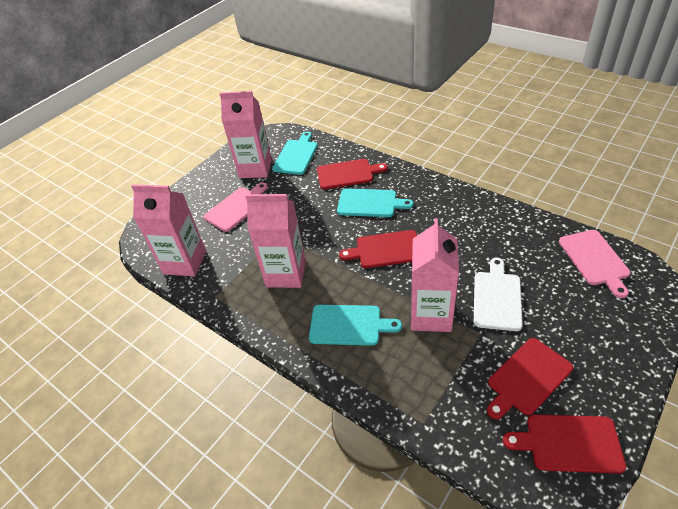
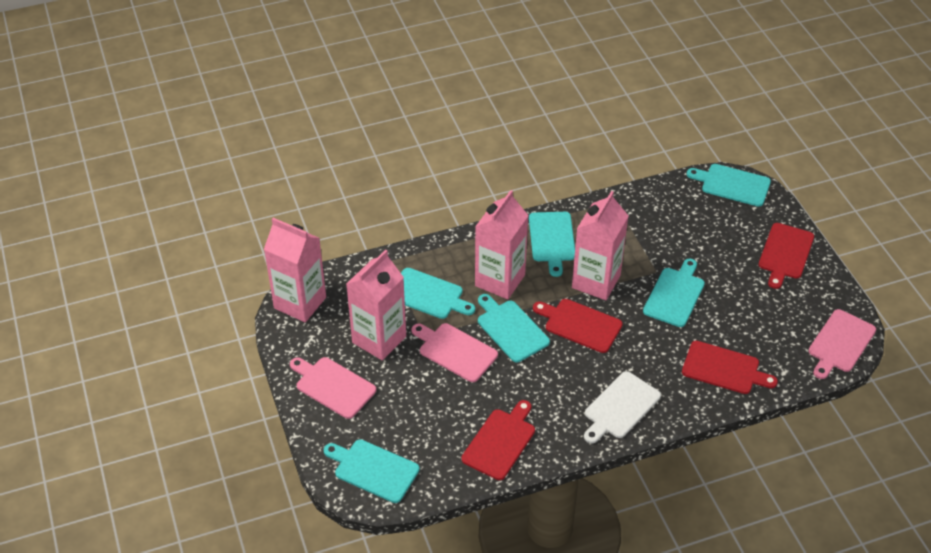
pink cutting board: 2 -> 3
turquoise cutting board: 3 -> 6

